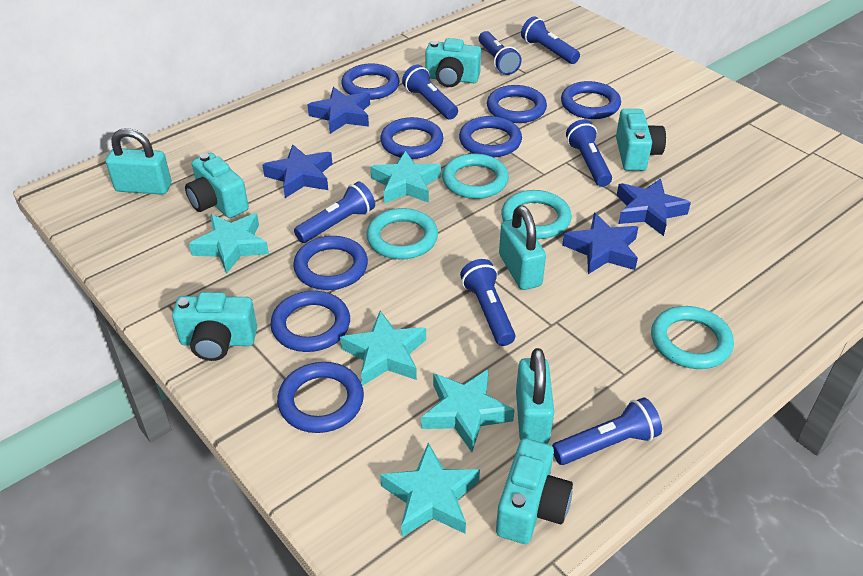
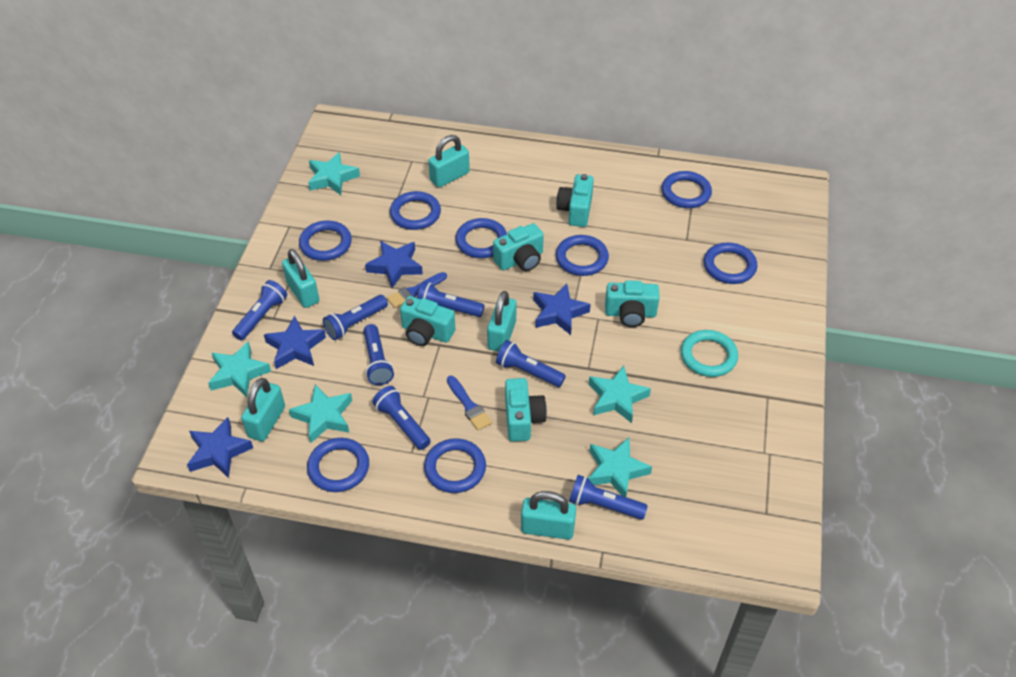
blue brush: 0 -> 2
turquoise padlock: 3 -> 5
turquoise ring: 4 -> 1

